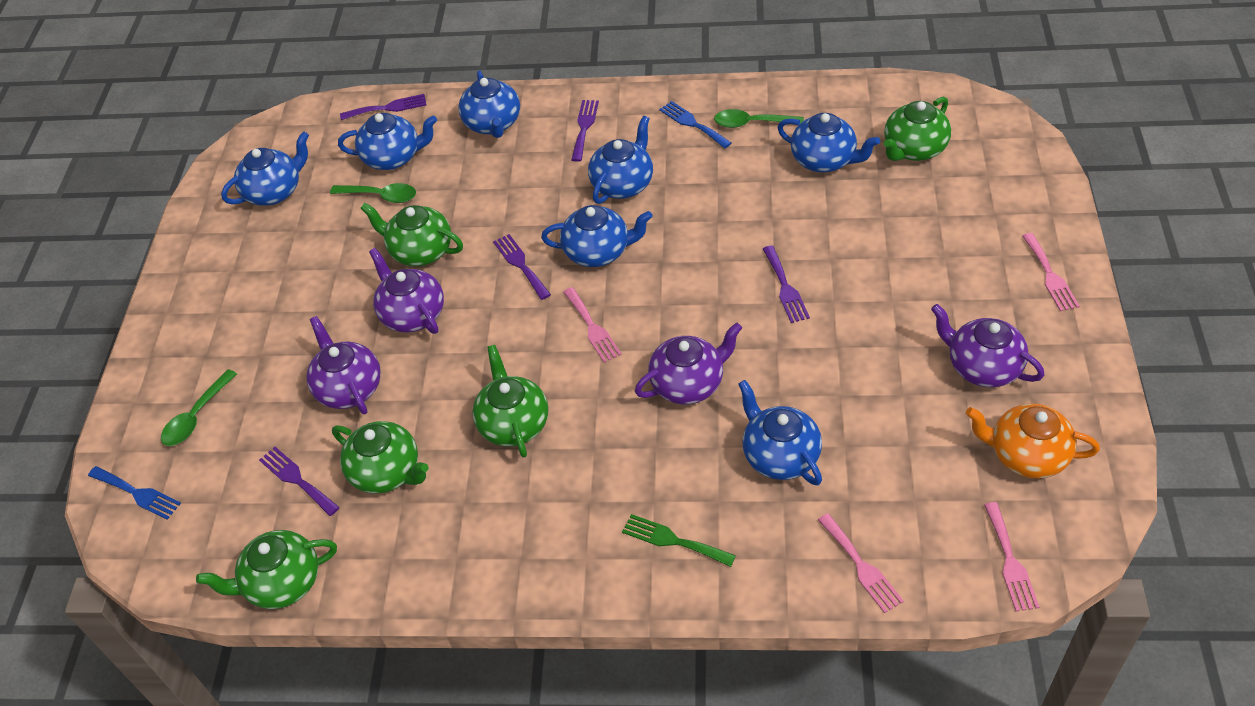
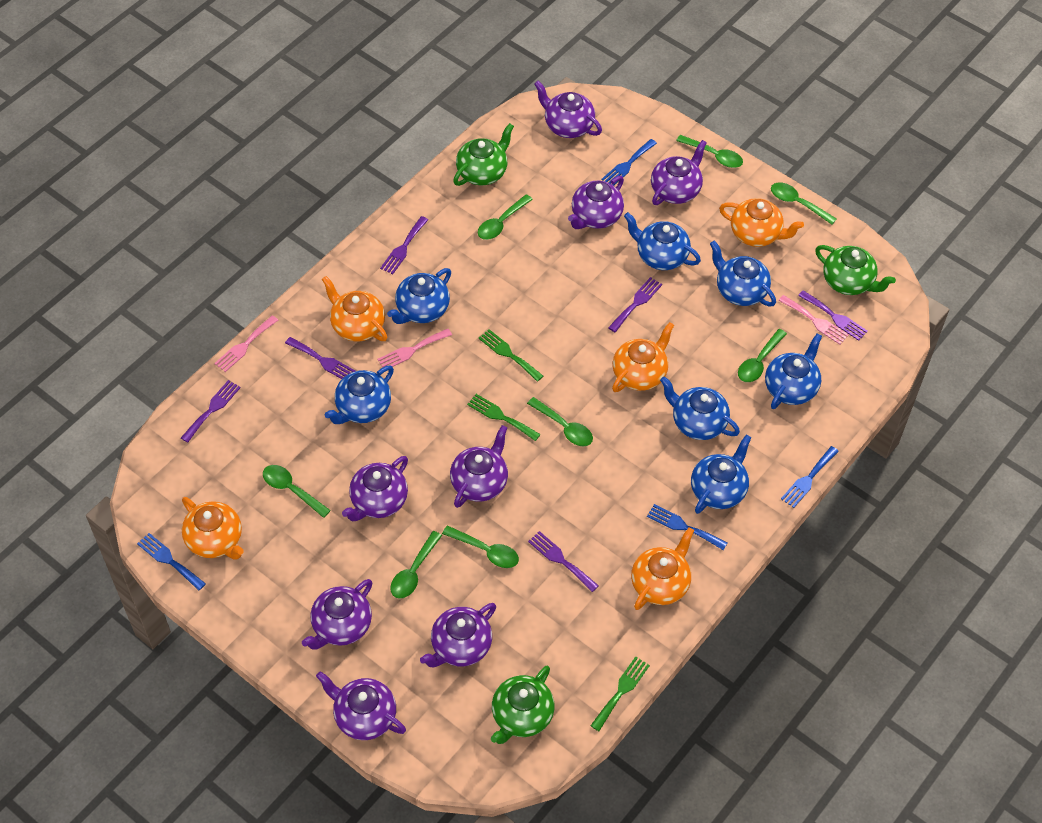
blue fork: 2 -> 4
green fork: 1 -> 3
green spoon: 3 -> 8
green teapot: 5 -> 3
orange teapot: 1 -> 5
pink fork: 4 -> 3
purple fork: 5 -> 6
purple teapot: 4 -> 8

